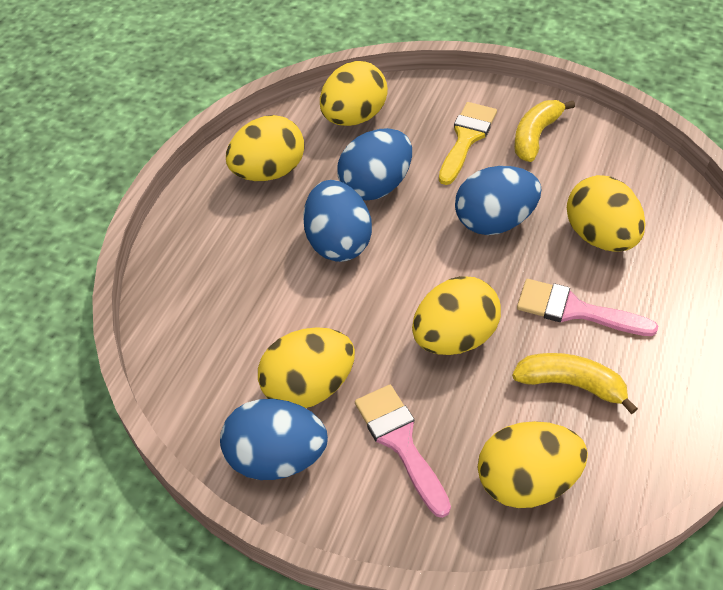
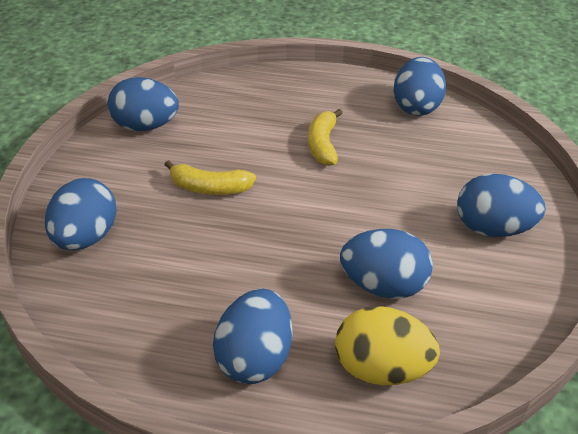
blue egg: 4 -> 6
pink brush: 2 -> 0
yellow brush: 1 -> 0
yellow egg: 6 -> 1

